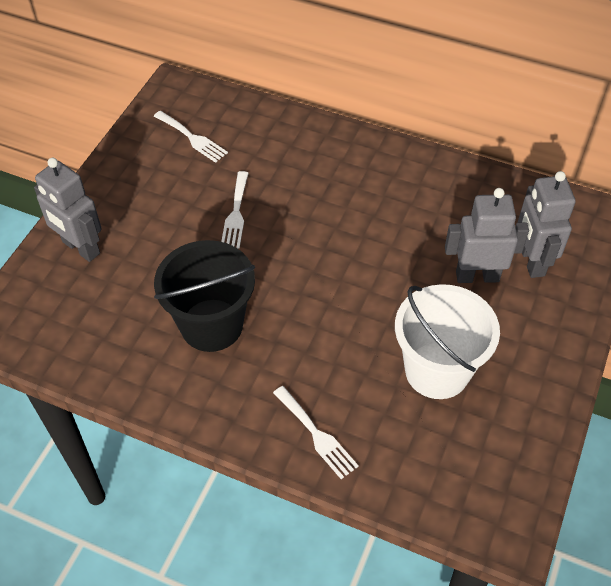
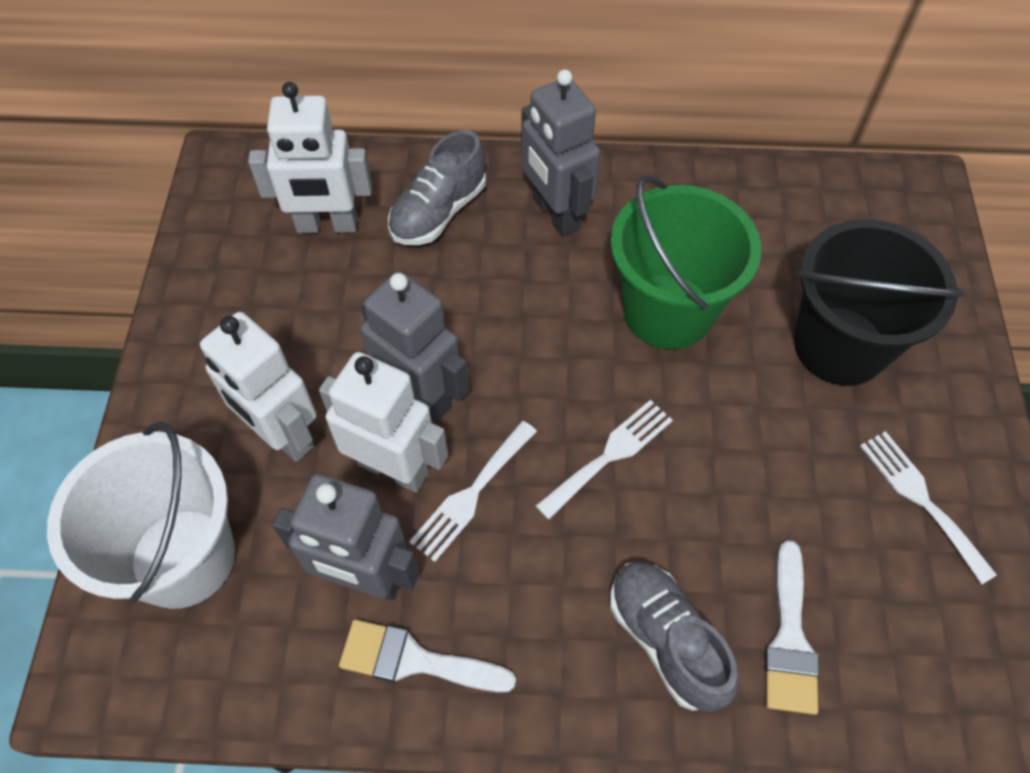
green bucket: 0 -> 1
grey shoe: 0 -> 2
white brush: 0 -> 2
white robot: 0 -> 3

